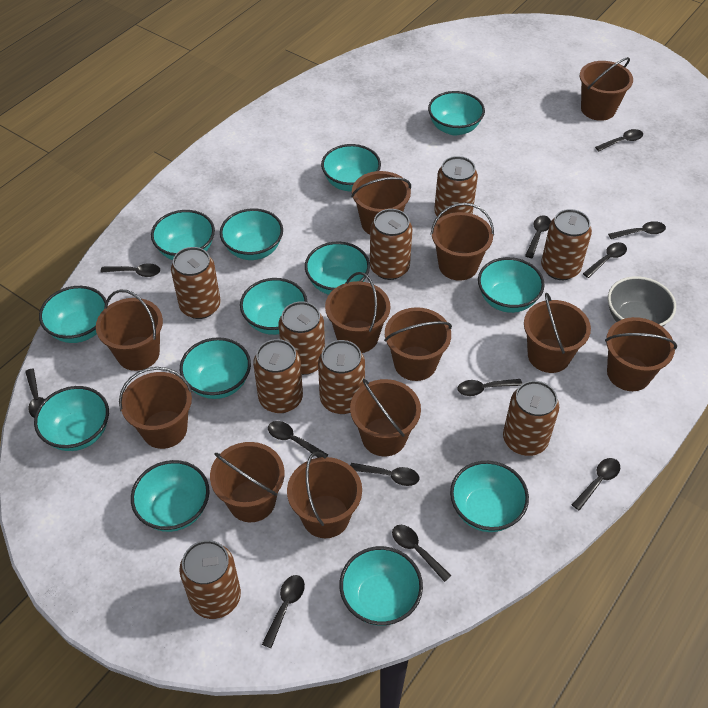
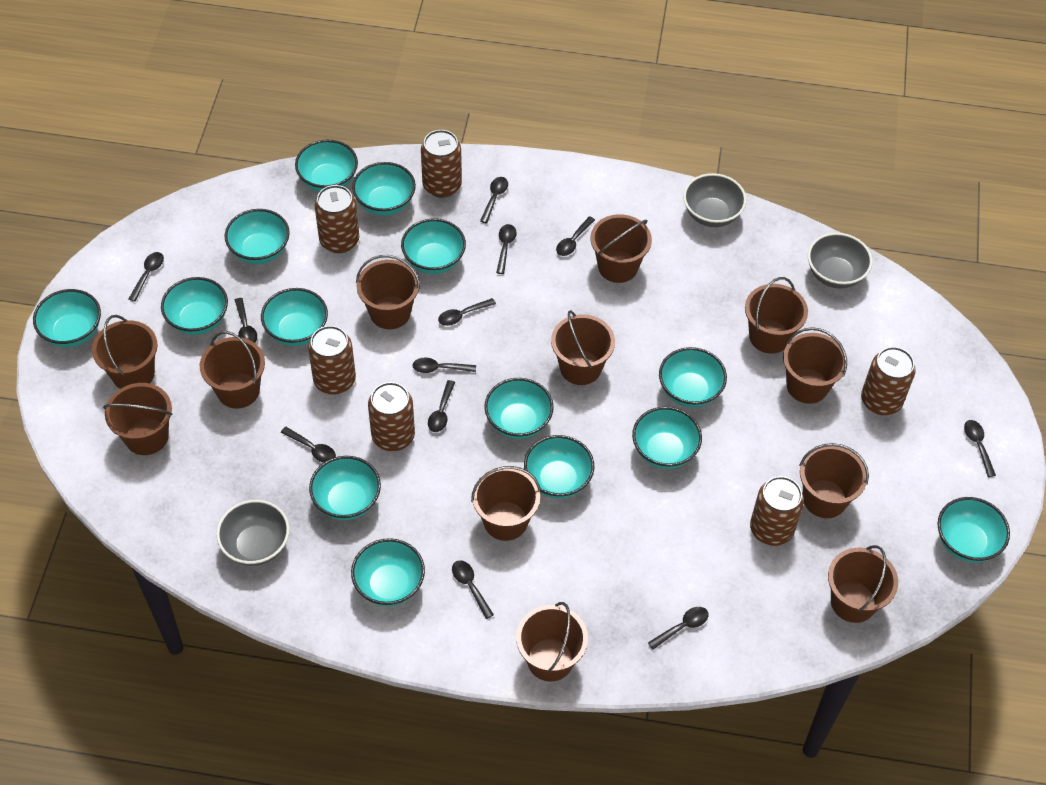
brown can: 9 -> 6
grey bowl: 1 -> 3
turquoise bowl: 13 -> 14

